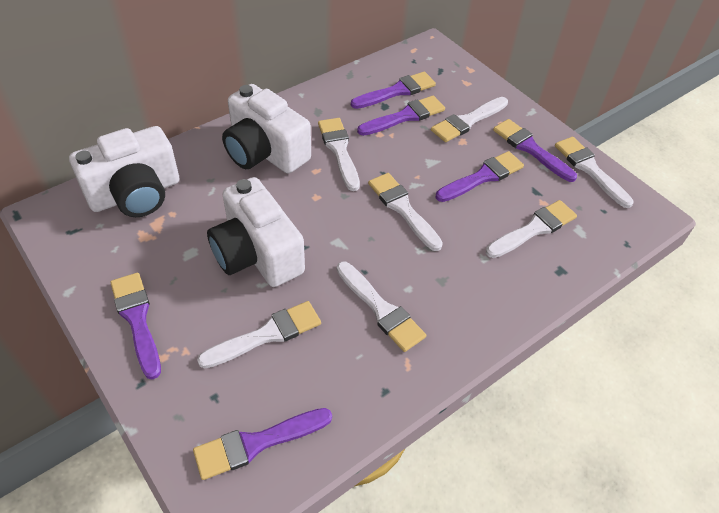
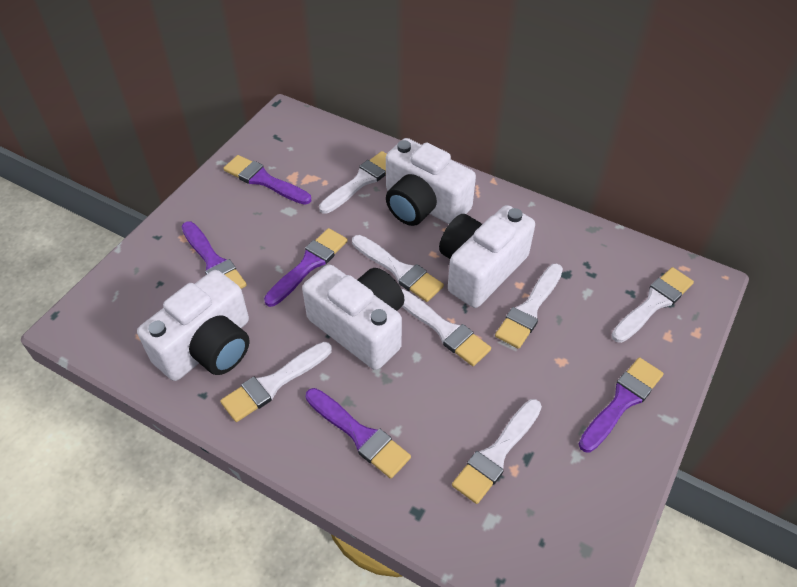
purple brush: 6 -> 5
white camera: 3 -> 4

